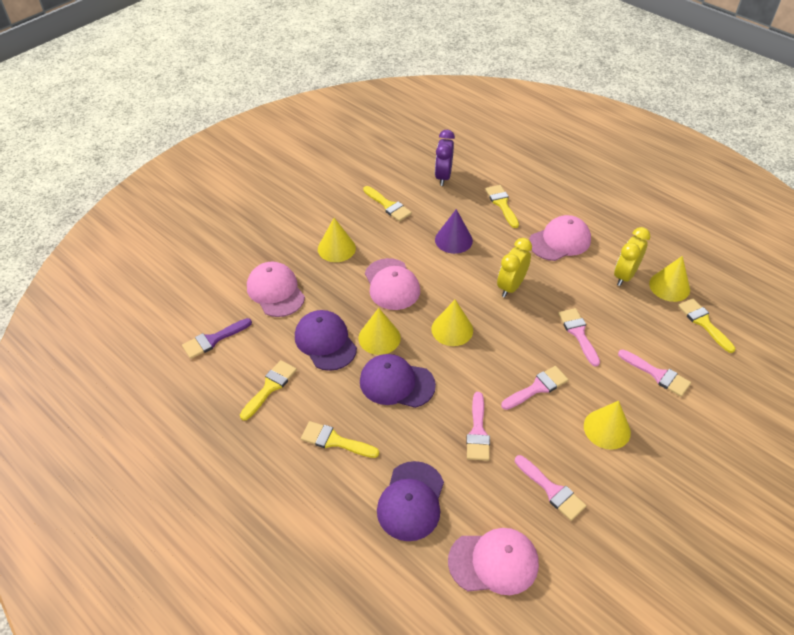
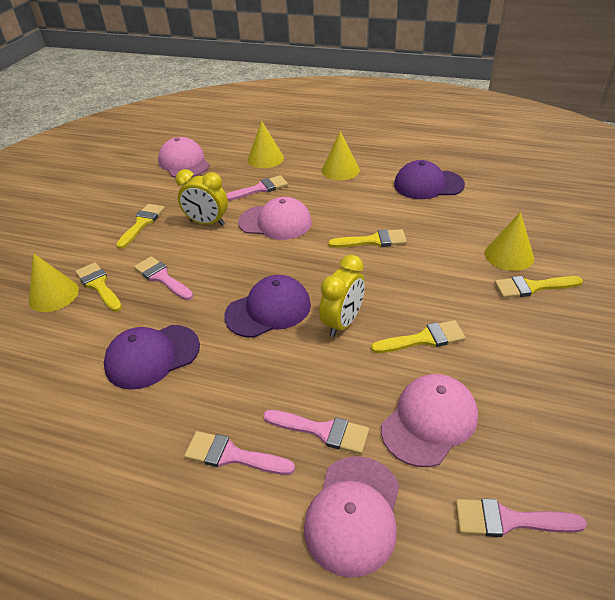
purple brush: 1 -> 0
purple clock: 1 -> 0
purple cone: 1 -> 0
yellow cone: 5 -> 4

